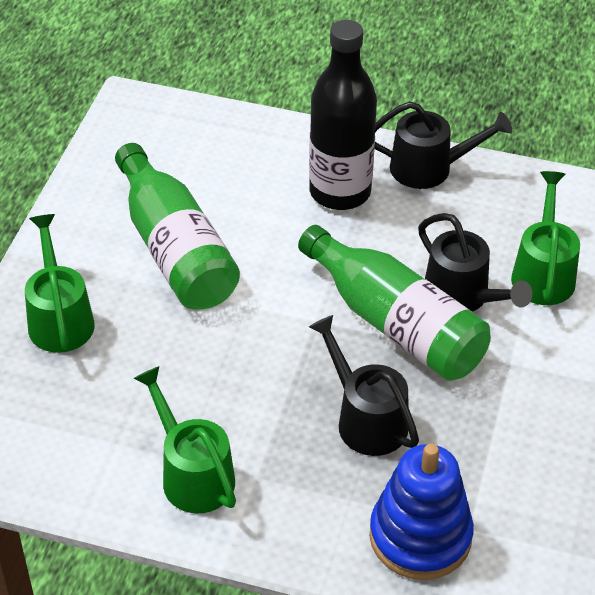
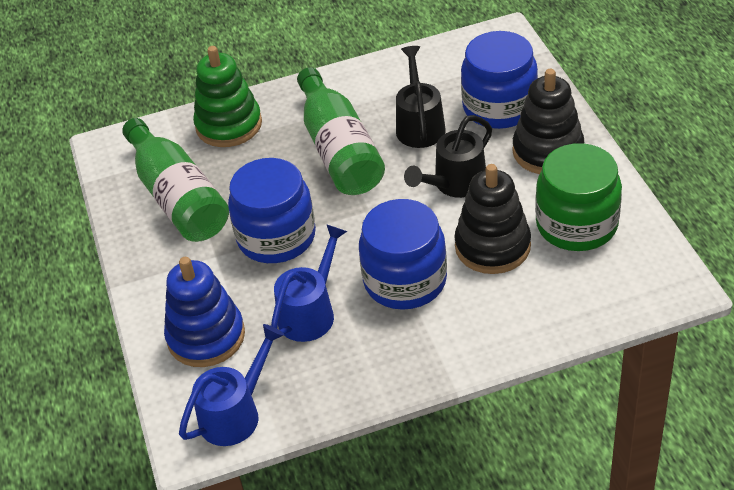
black bottle: 1 -> 0
black stacking toy: 0 -> 2
black watering can: 3 -> 2
blue jar: 0 -> 3
blue watering can: 0 -> 2
green jar: 0 -> 1
green stacking toy: 0 -> 1
green watering can: 3 -> 0

